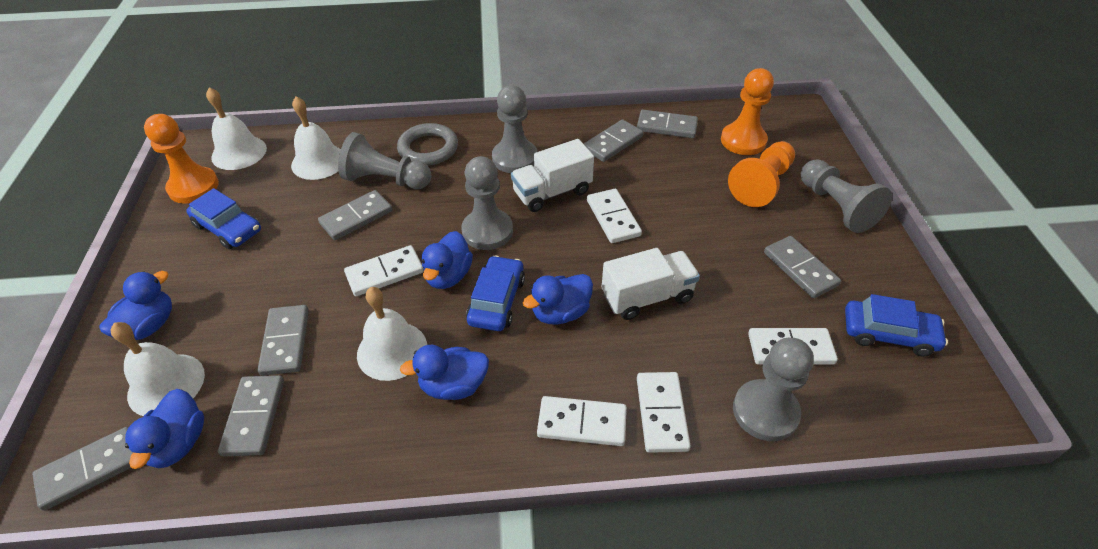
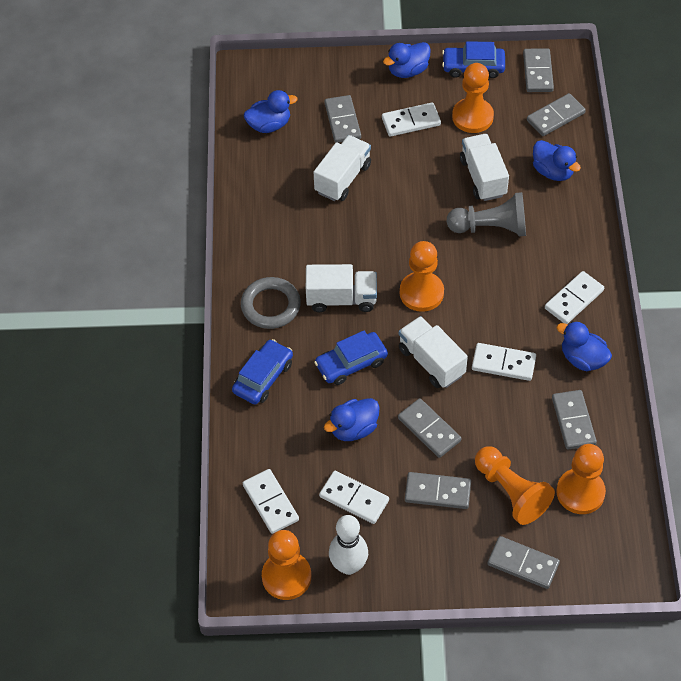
grey pawn: 5 -> 1
orange pawn: 3 -> 5
white bell: 4 -> 0
white bowling pin: 0 -> 1
white truck: 2 -> 4

